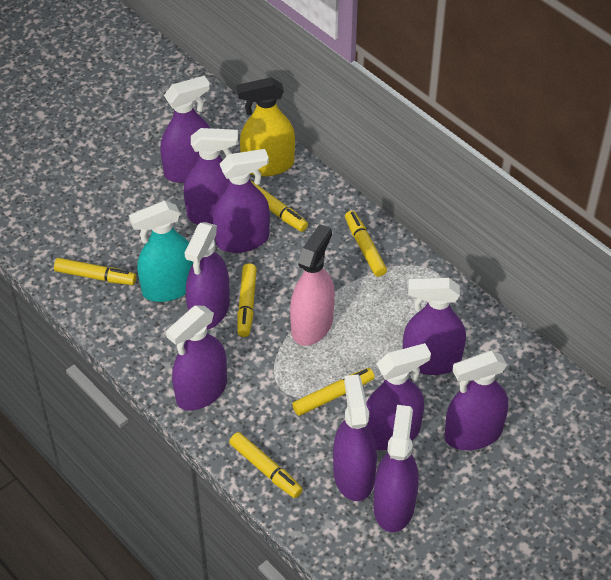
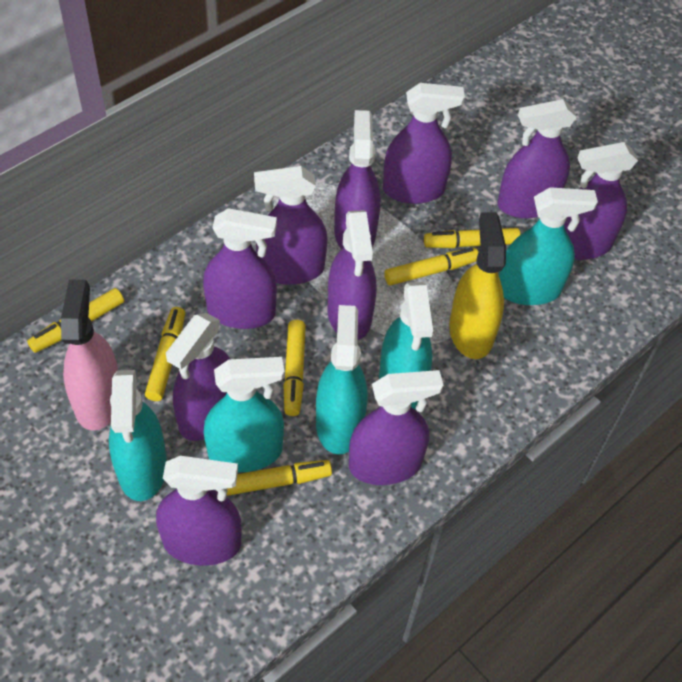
turquoise spray bottle: 1 -> 5

